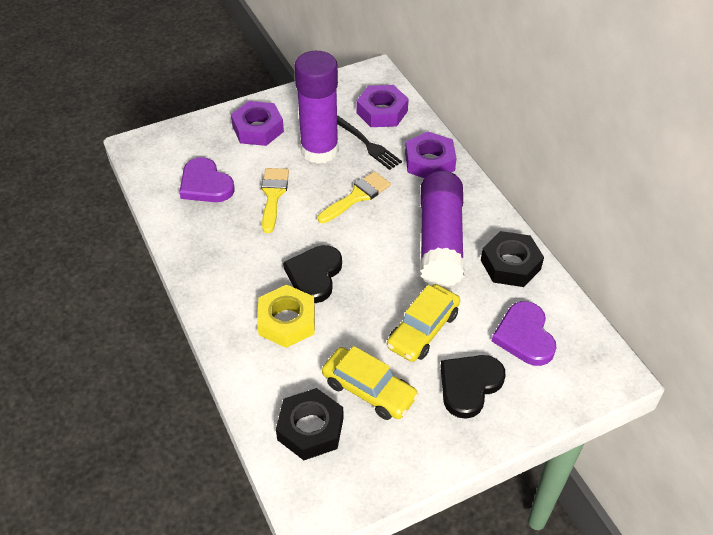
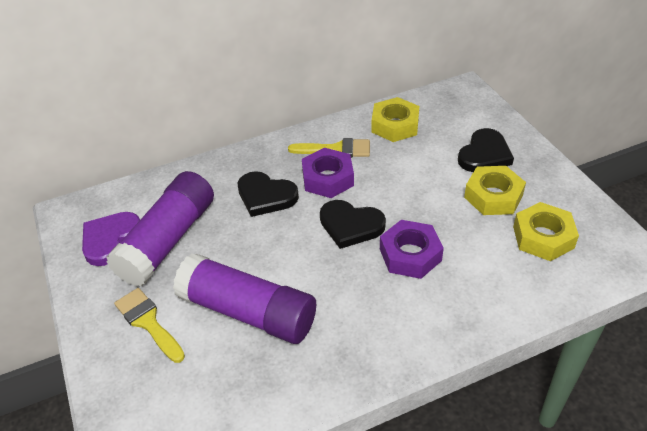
black fork: 1 -> 0
black heart: 2 -> 3
black nut: 2 -> 0
purple heart: 2 -> 1
purple nut: 3 -> 2
yellow car: 2 -> 0
yellow nut: 1 -> 3

